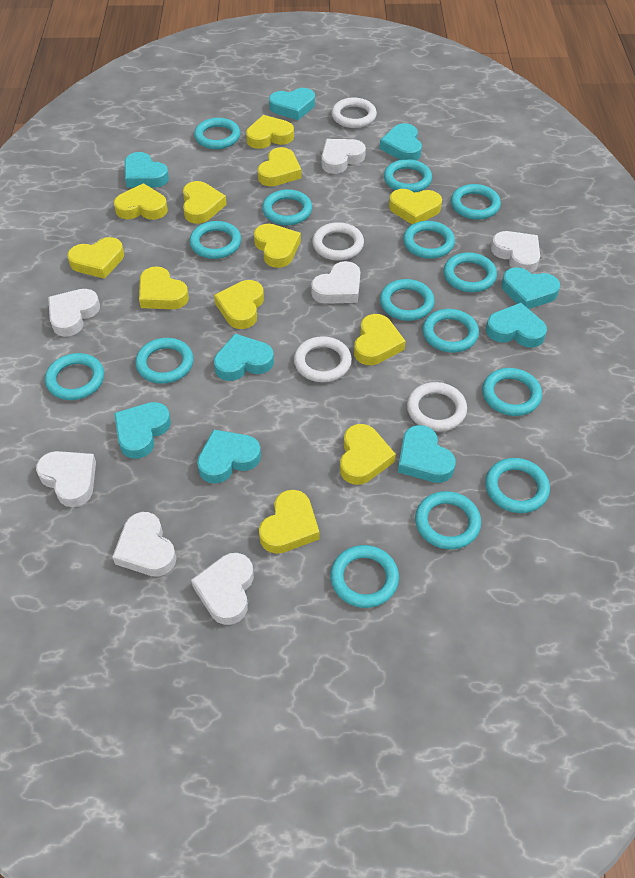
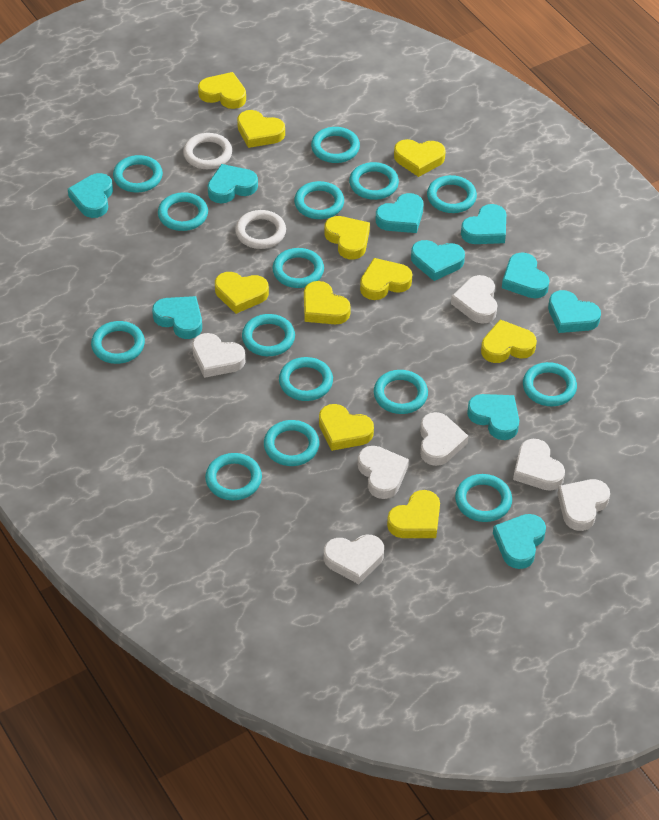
turquoise heart: 9 -> 10
white ring: 4 -> 2
yellow heart: 12 -> 10

